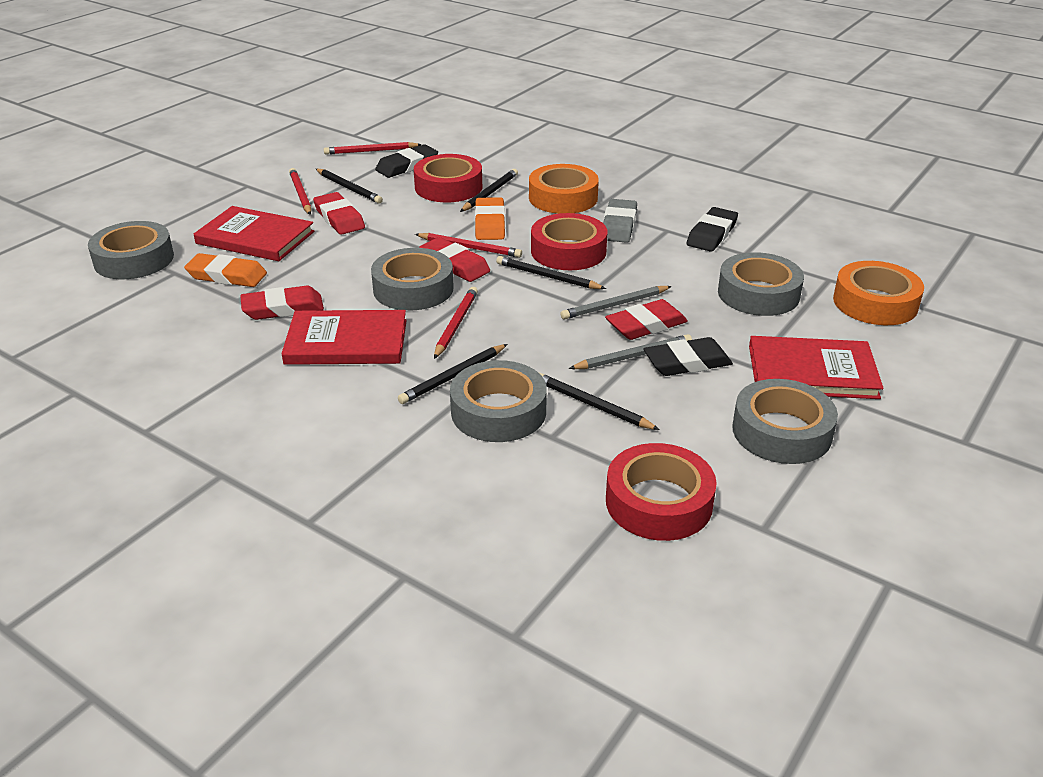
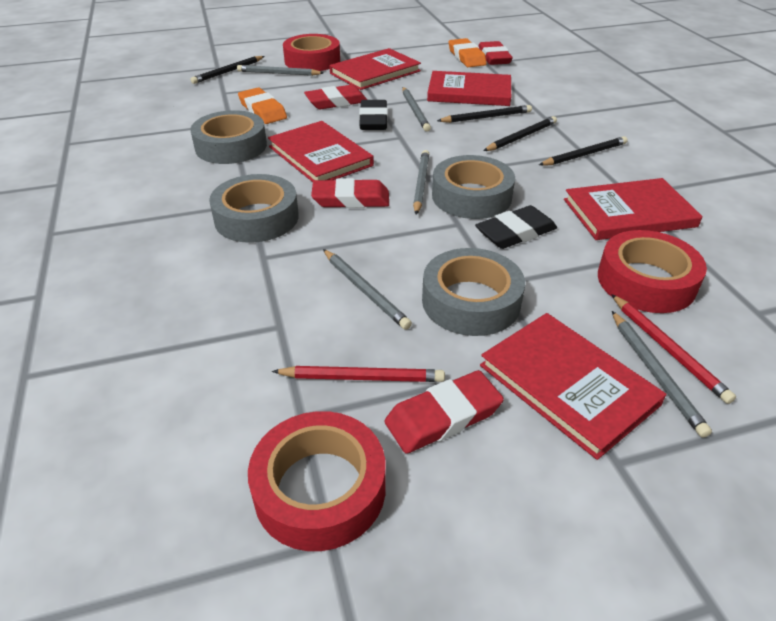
black eraser: 3 -> 2
black pencil: 5 -> 4
grey eraser: 1 -> 0
grey pencil: 2 -> 5
grey tape: 5 -> 4
orange tape: 2 -> 0
red book: 3 -> 5
red pencil: 4 -> 2

